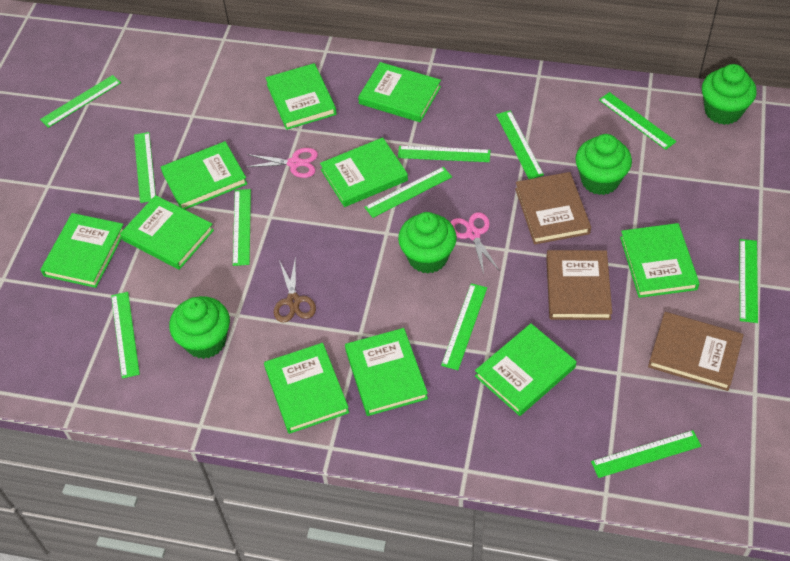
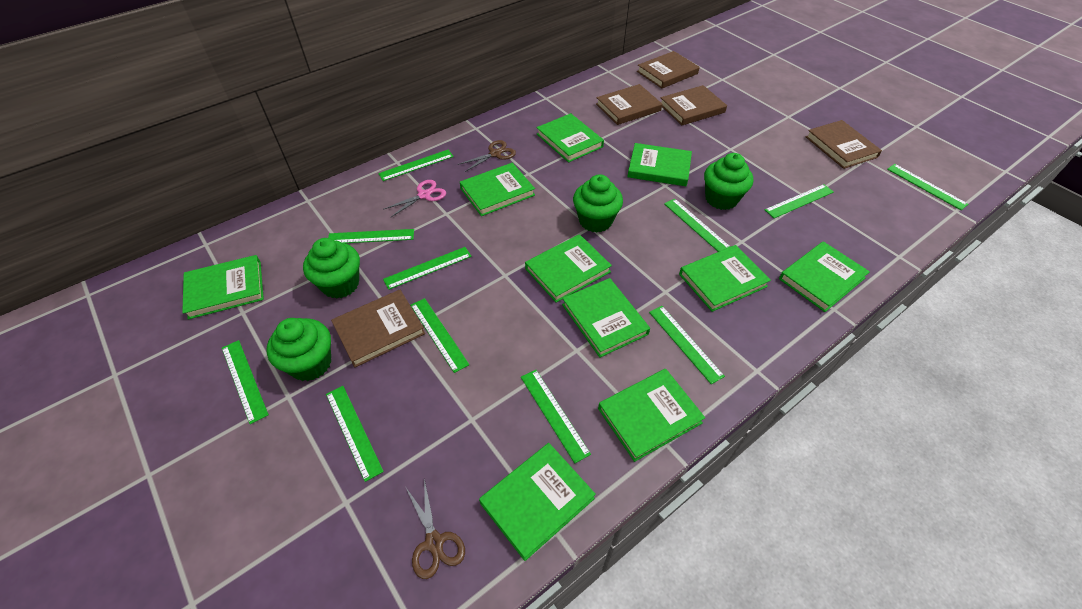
brown book: 3 -> 5
brown scissors: 1 -> 2
pink scissors: 2 -> 1

